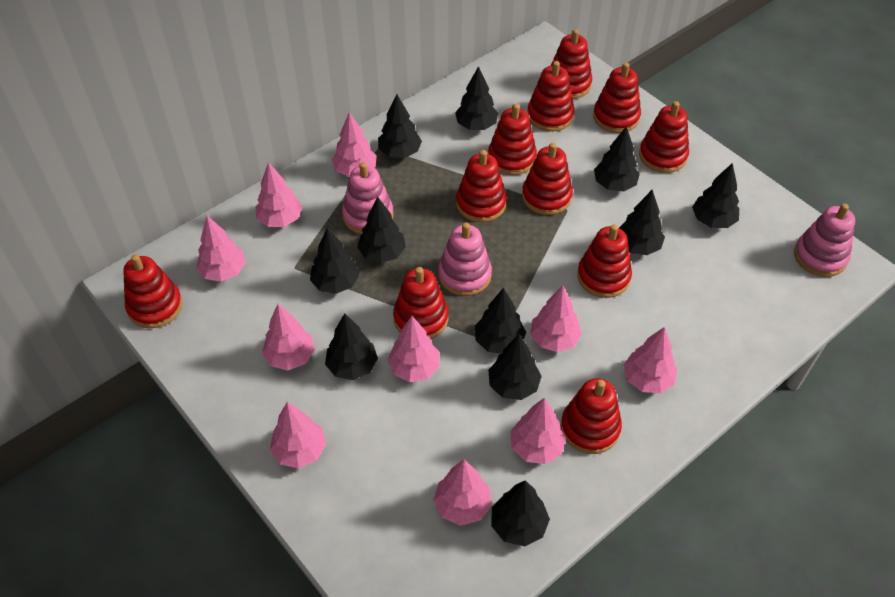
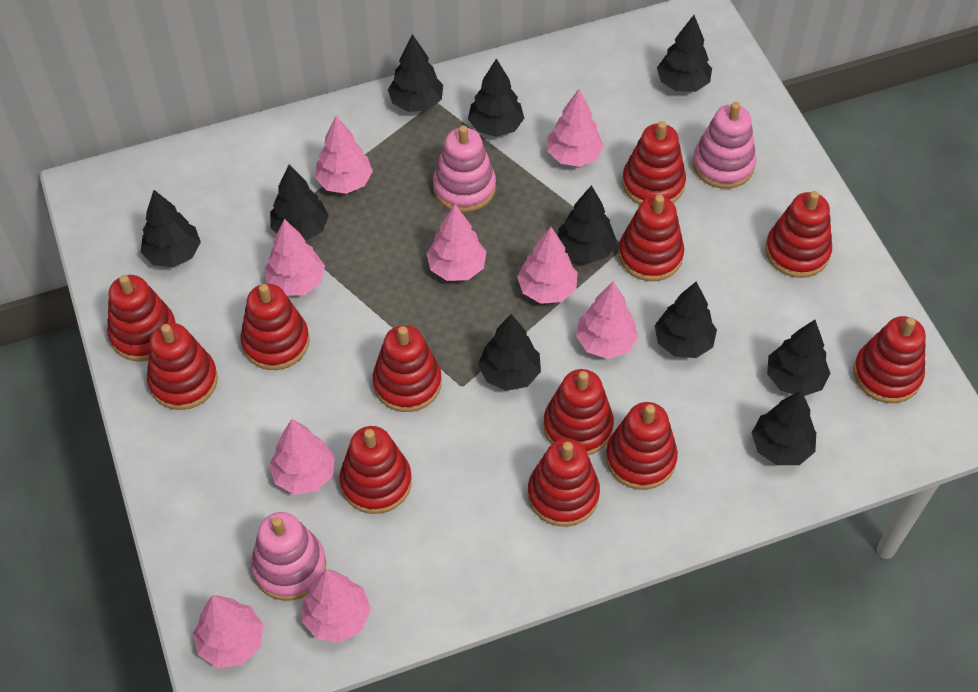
black tree: 11 -> 10
pink tree: 10 -> 9
red stacking toy: 11 -> 12

